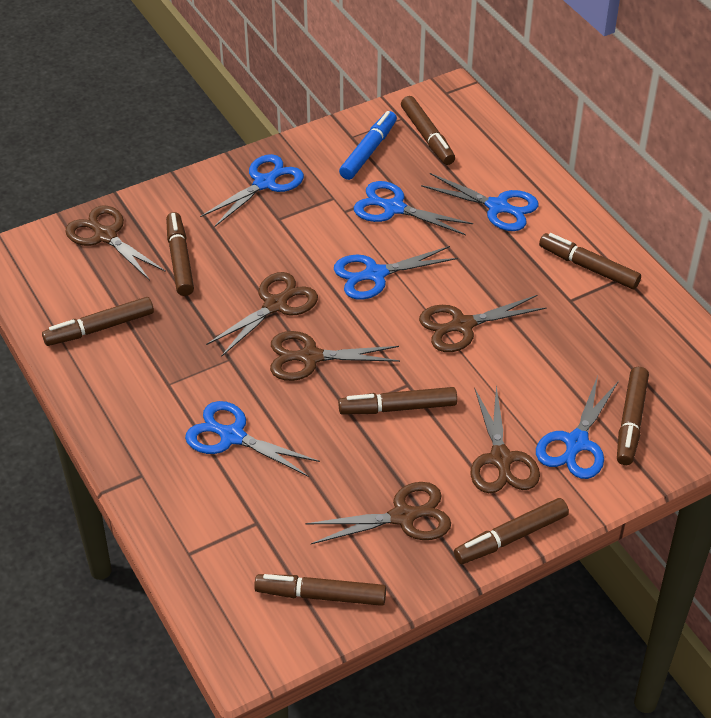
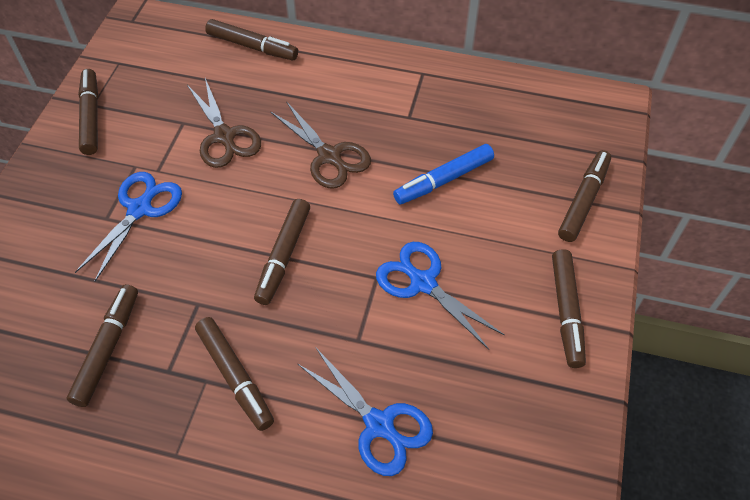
blue scissors: 6 -> 3
brown marker: 8 -> 7
brown scissors: 6 -> 2

